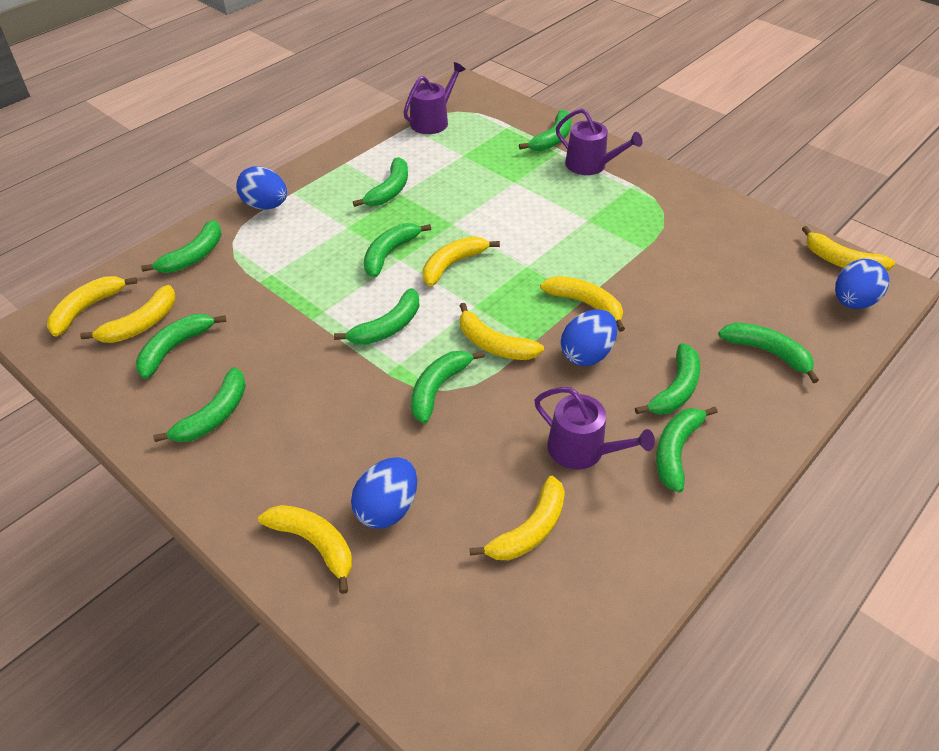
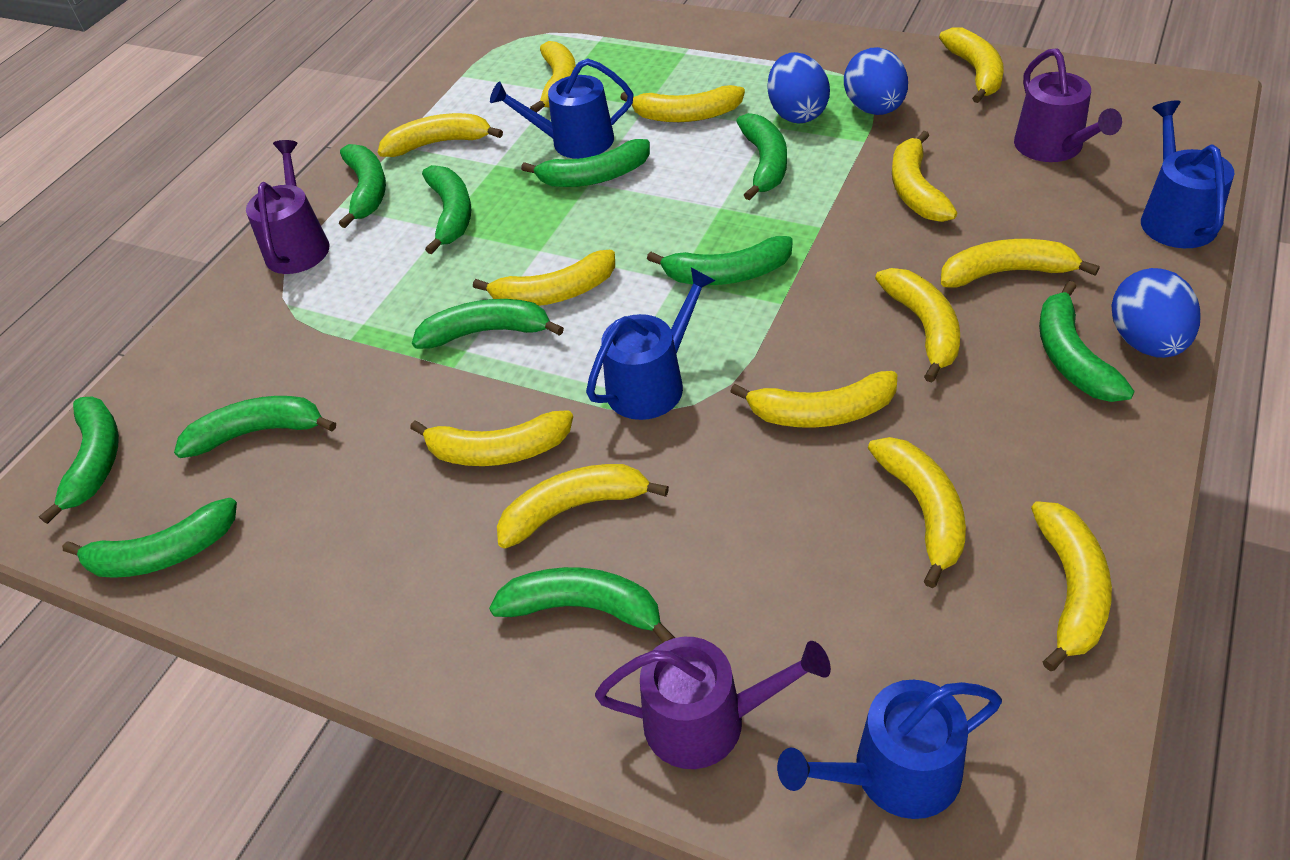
blue egg: 4 -> 3
blue watering can: 0 -> 4
yellow banana: 8 -> 13

